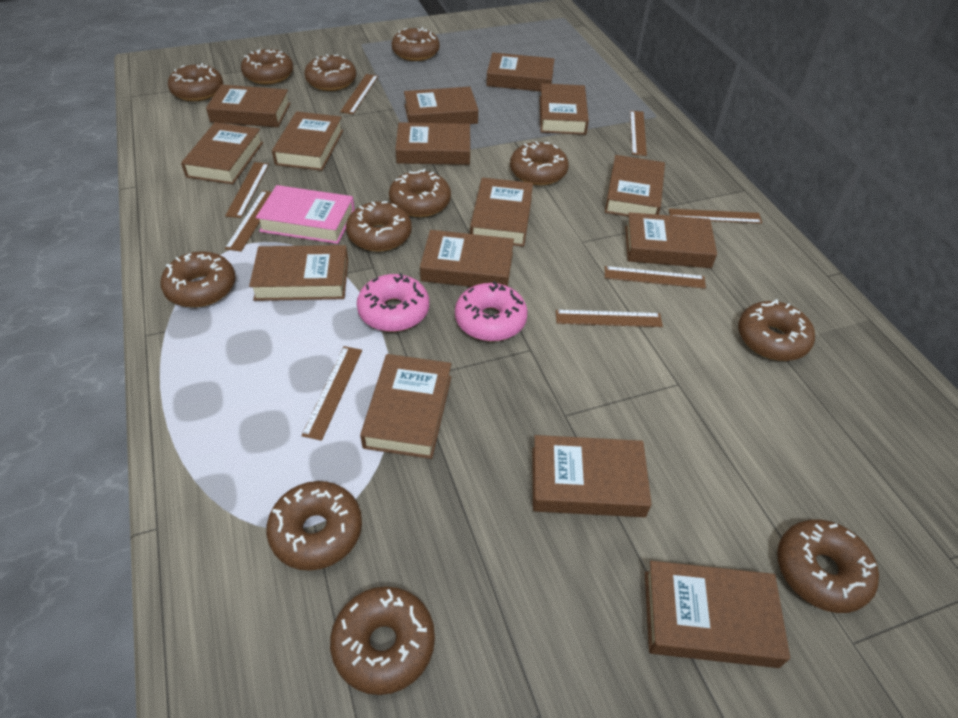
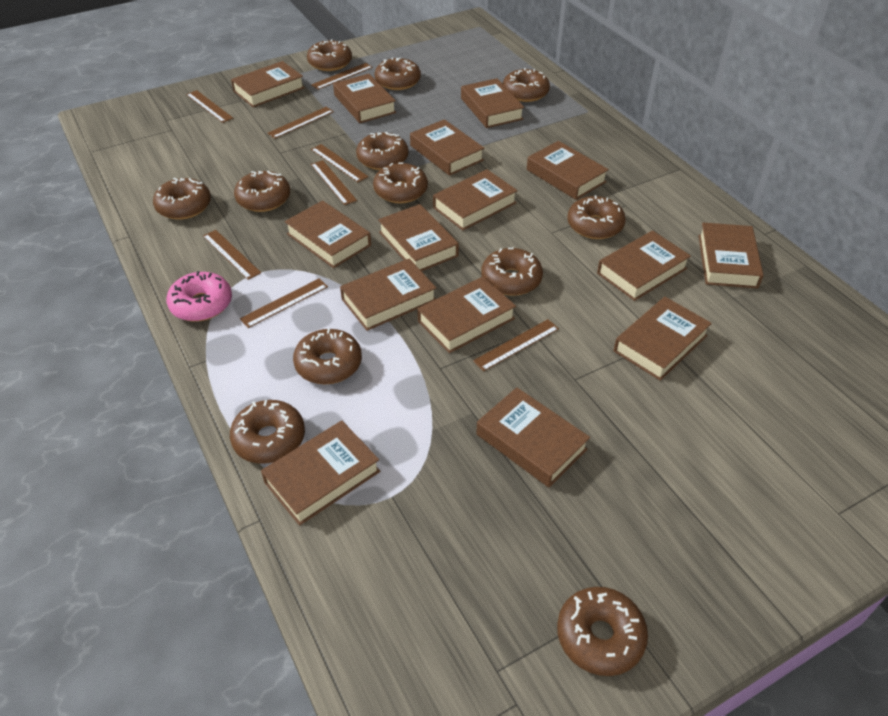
pink book: 1 -> 0
pink donut: 2 -> 1

